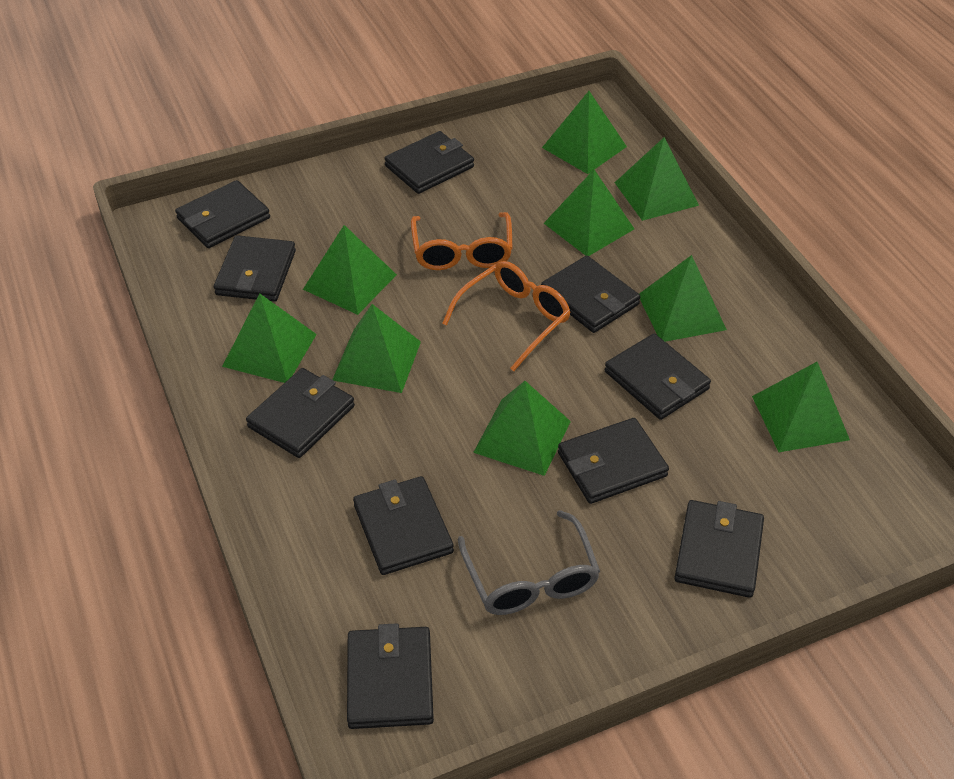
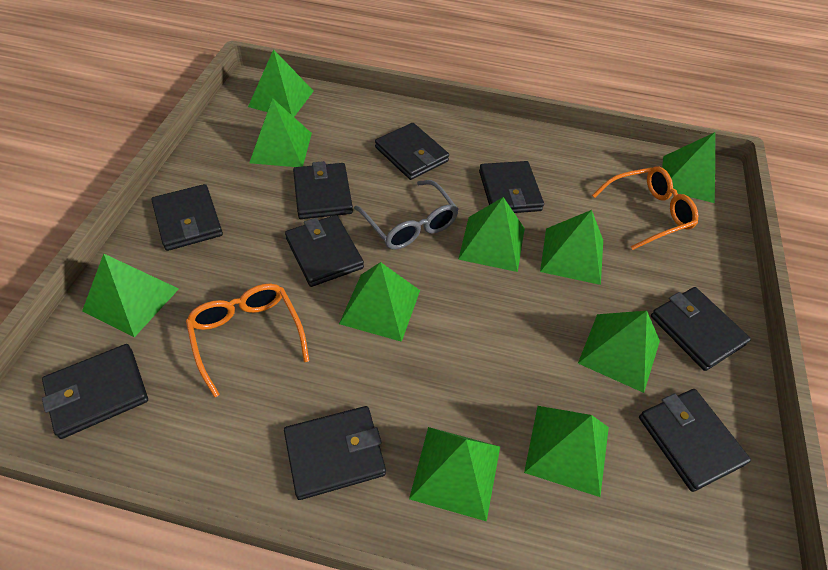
black wallet: 10 -> 9
green pyramid: 9 -> 10

